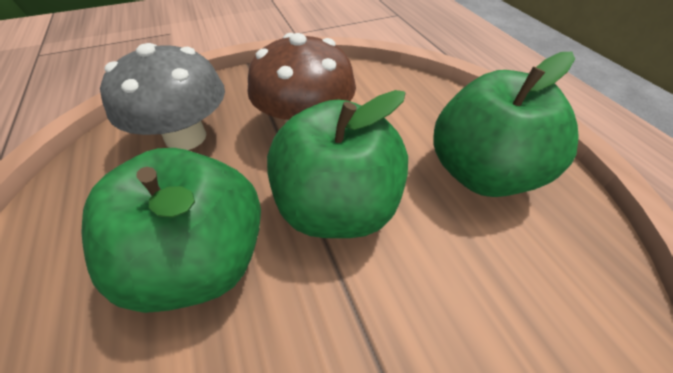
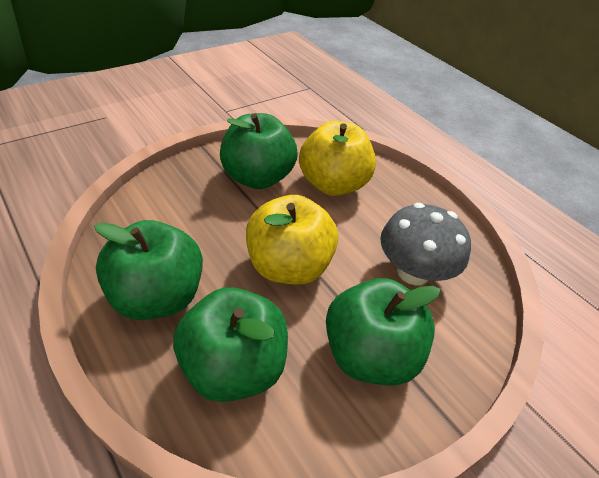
brown mushroom: 1 -> 0
green apple: 3 -> 4
yellow apple: 0 -> 2

